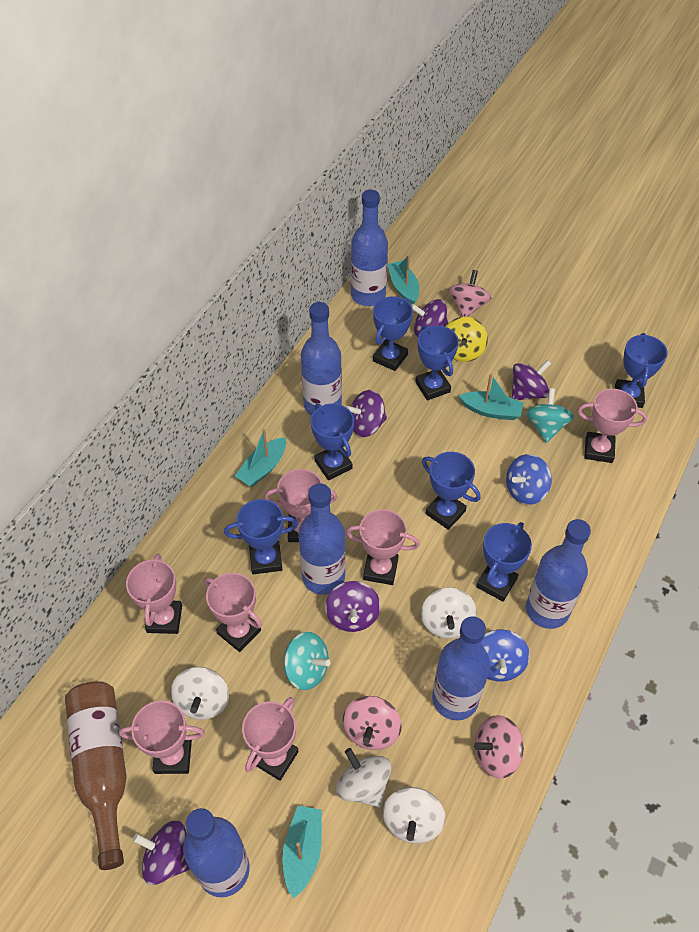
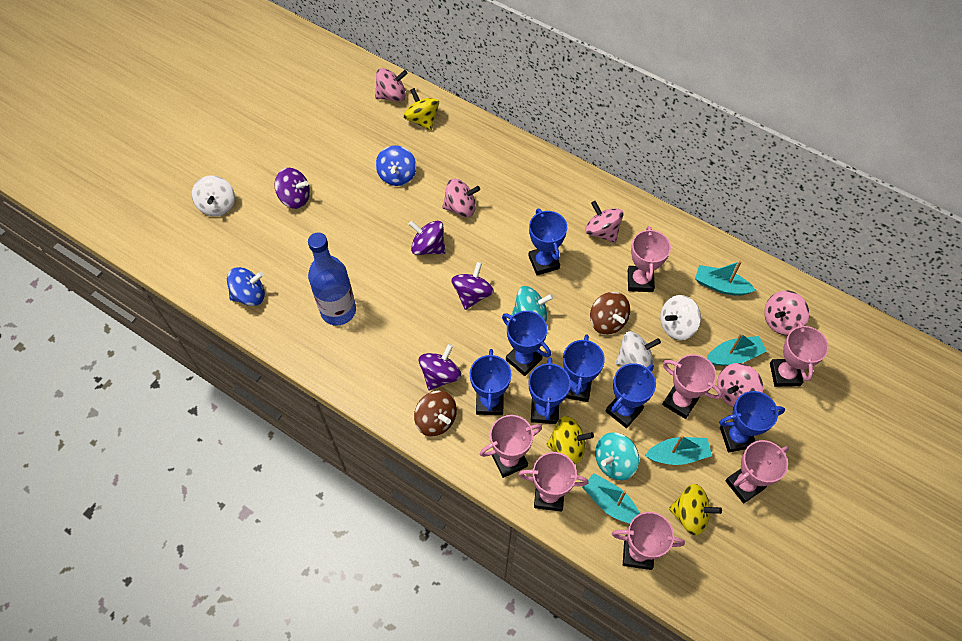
blue bottle: 6 -> 1
brown bottle: 1 -> 0
brown spinning top: 0 -> 2
pink spinning top: 3 -> 5
purple spinning top: 5 -> 4
white spinning top: 4 -> 3
yellow spinning top: 1 -> 3

